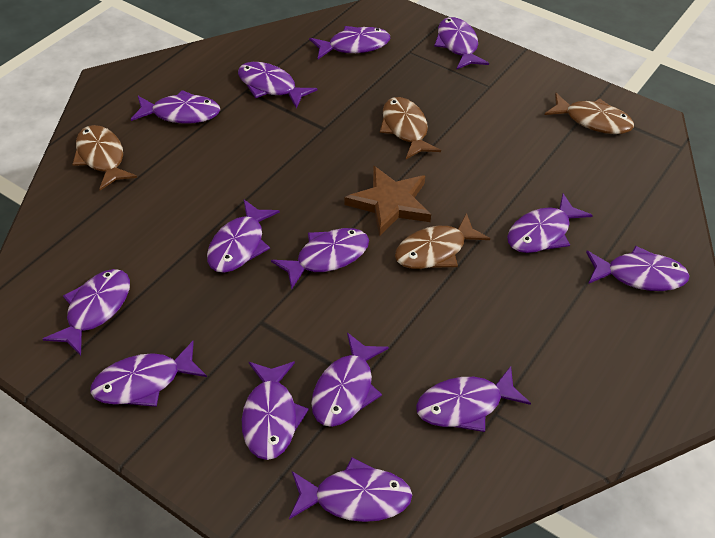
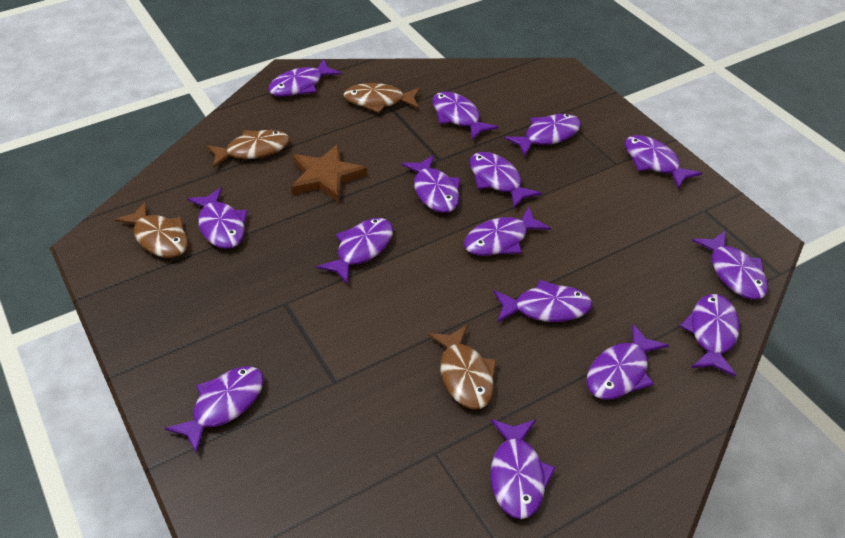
purple fish: 14 -> 15

